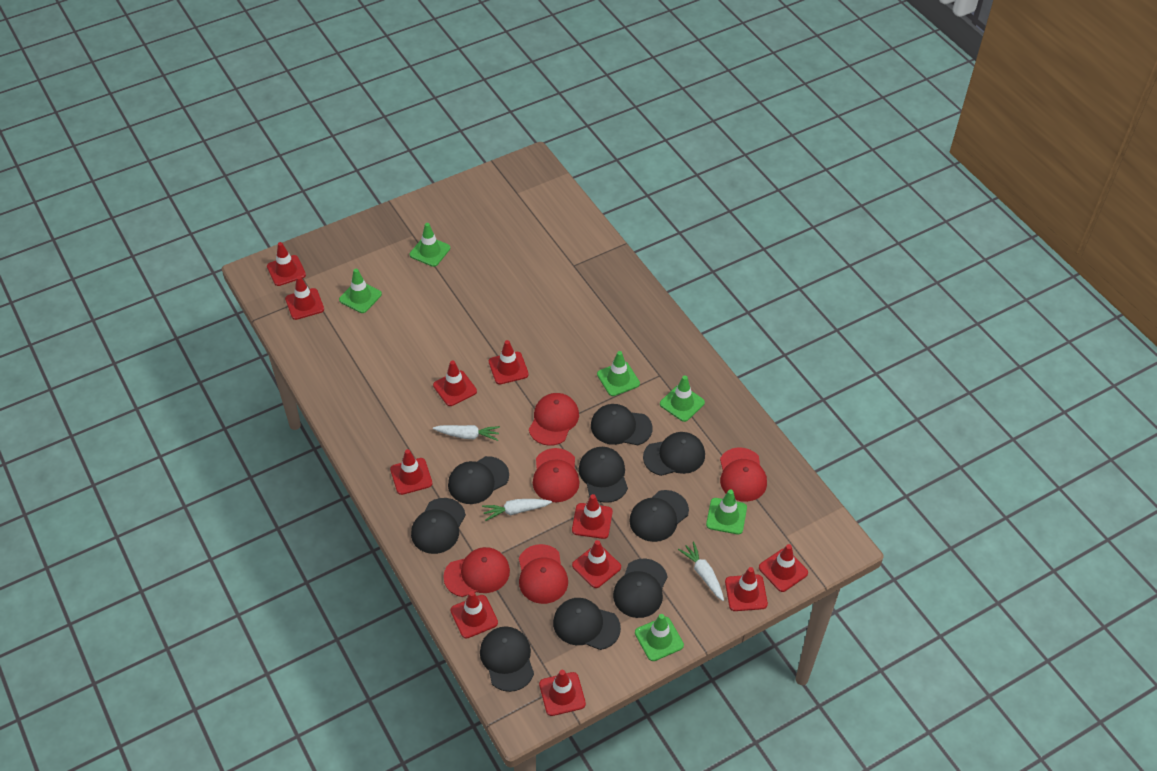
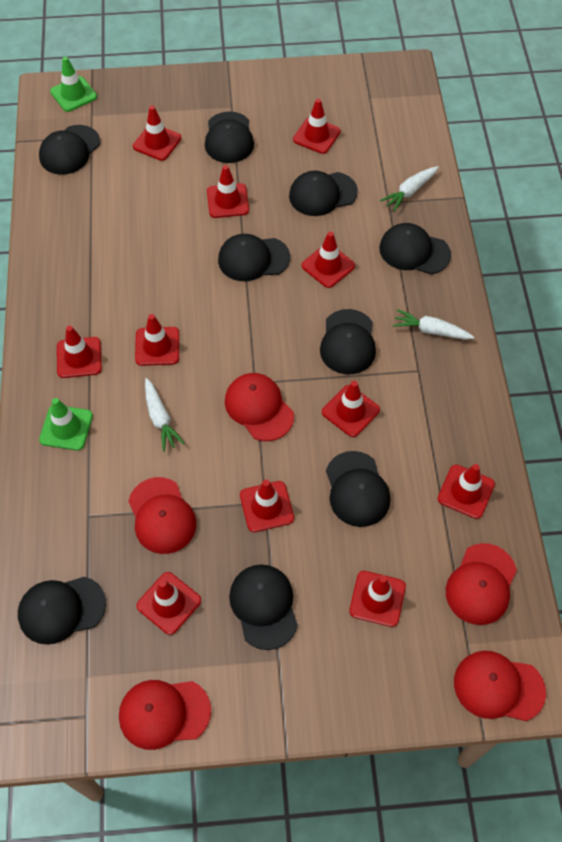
green traffic cone: 6 -> 2

